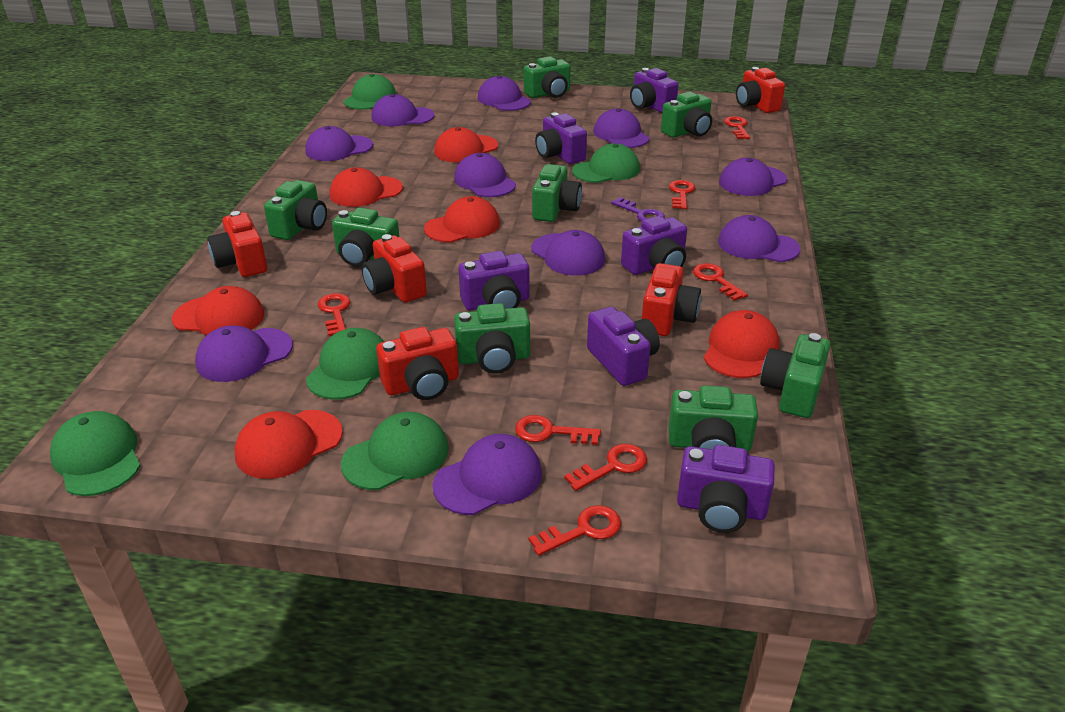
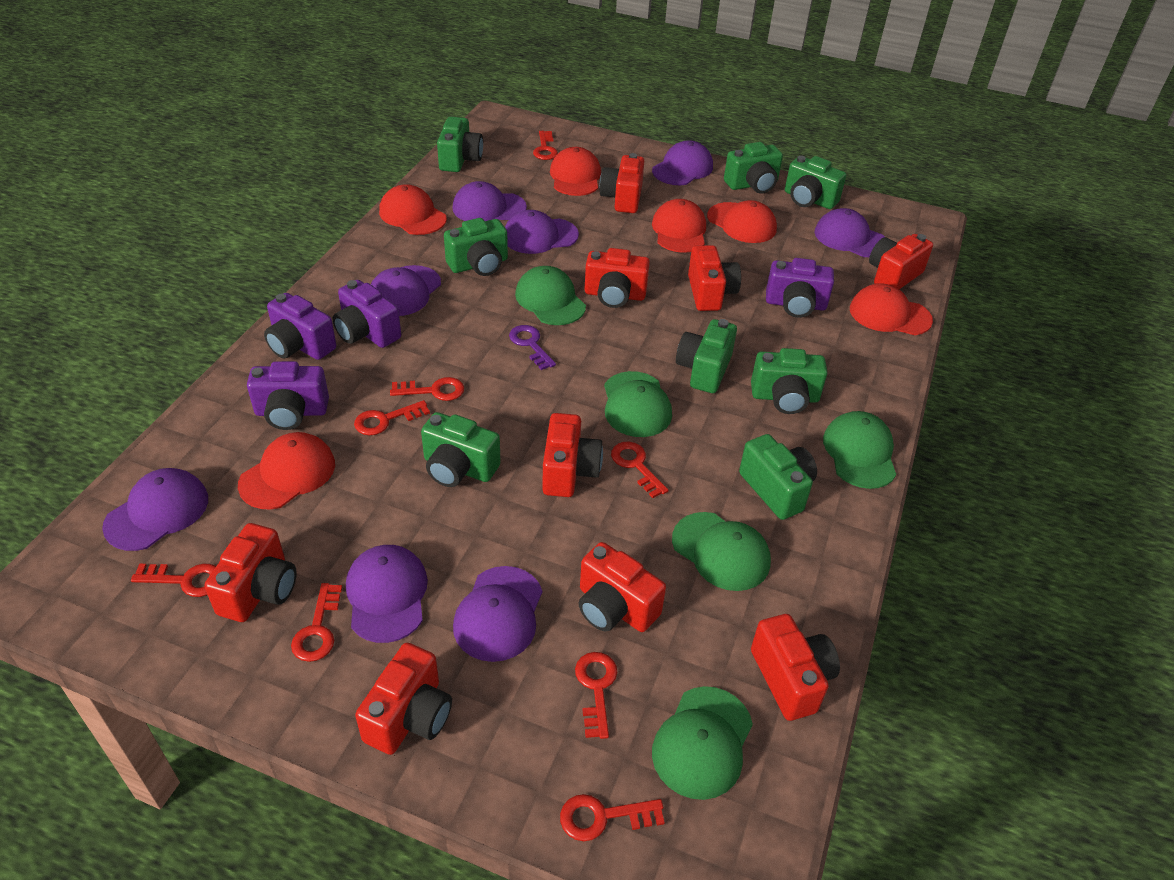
purple camera: 6 -> 4
purple cap: 10 -> 8
red camera: 5 -> 9
red key: 7 -> 8

